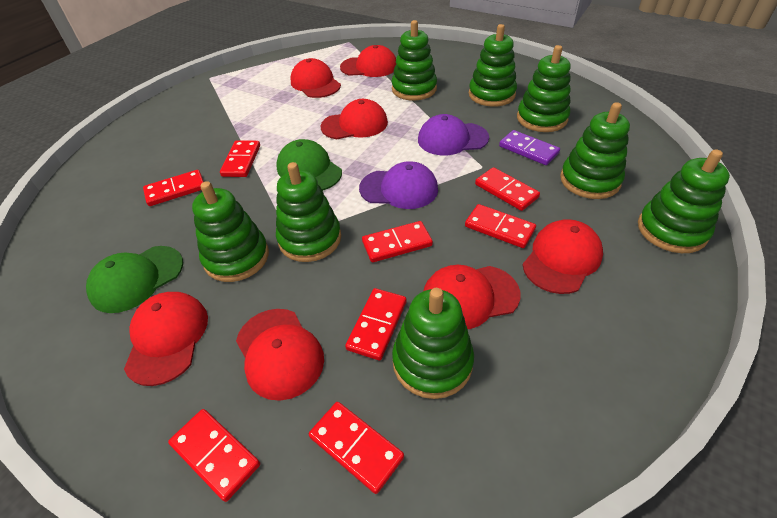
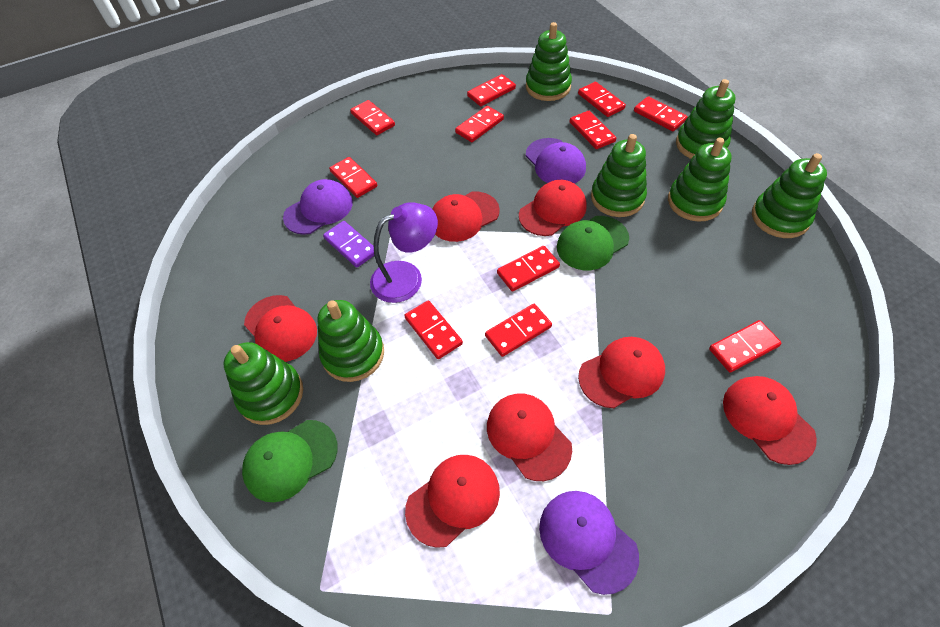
green stacking toy: 8 -> 7
purple cap: 2 -> 3
purple lamp: 0 -> 1
red domino: 8 -> 11

